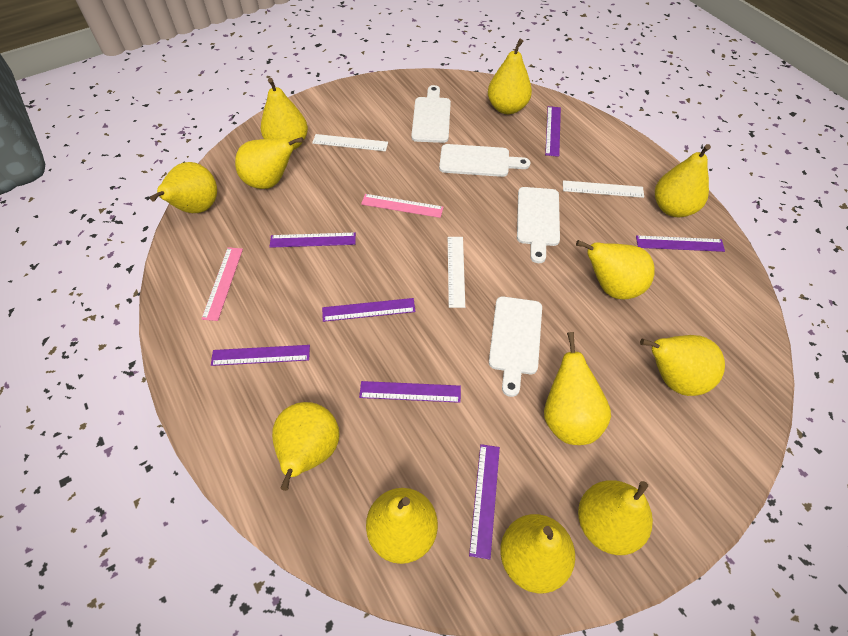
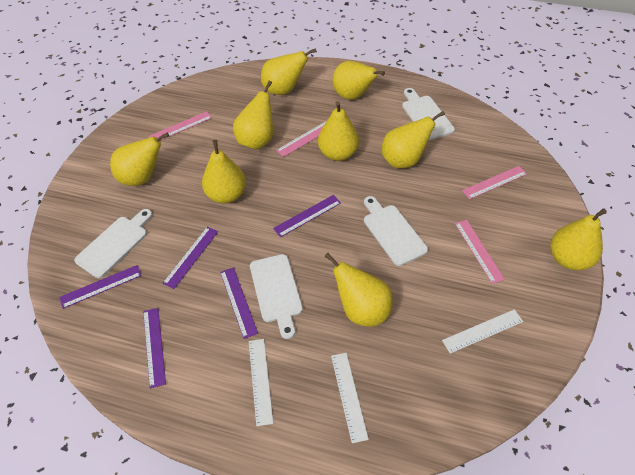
pink ruler: 2 -> 4
purple ruler: 7 -> 5
yellow pear: 12 -> 9

